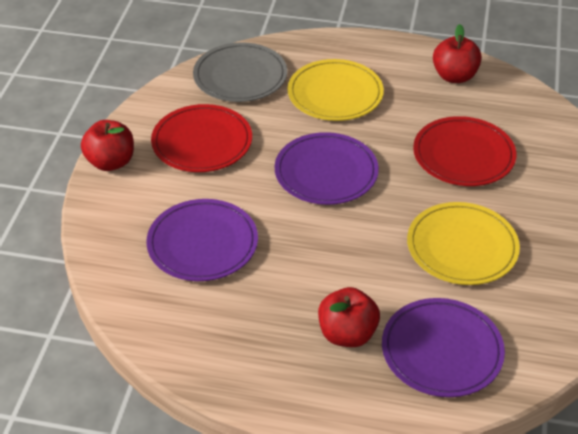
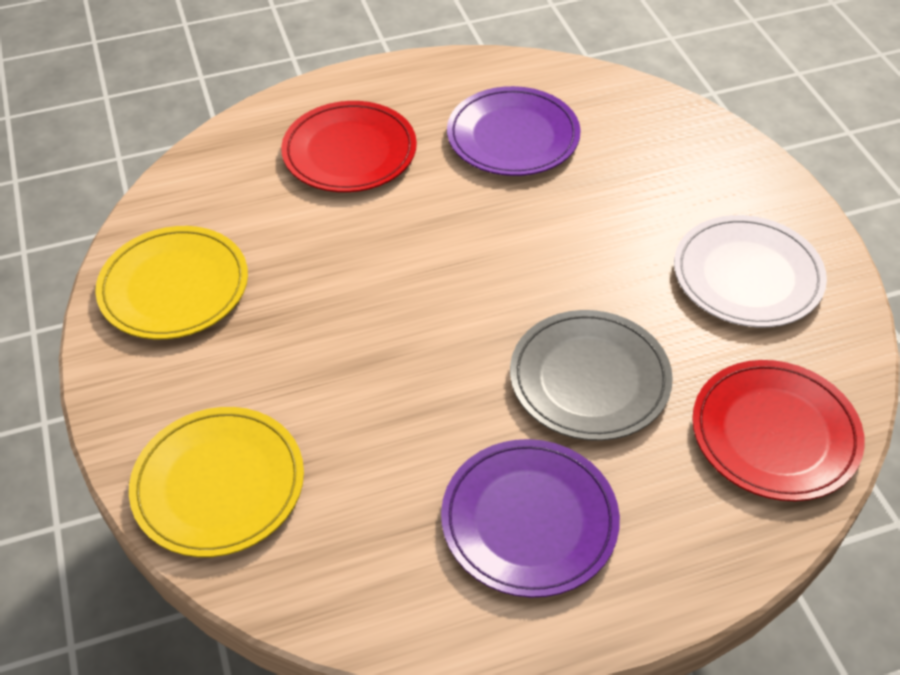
purple plate: 3 -> 2
red apple: 3 -> 0
white plate: 0 -> 1

